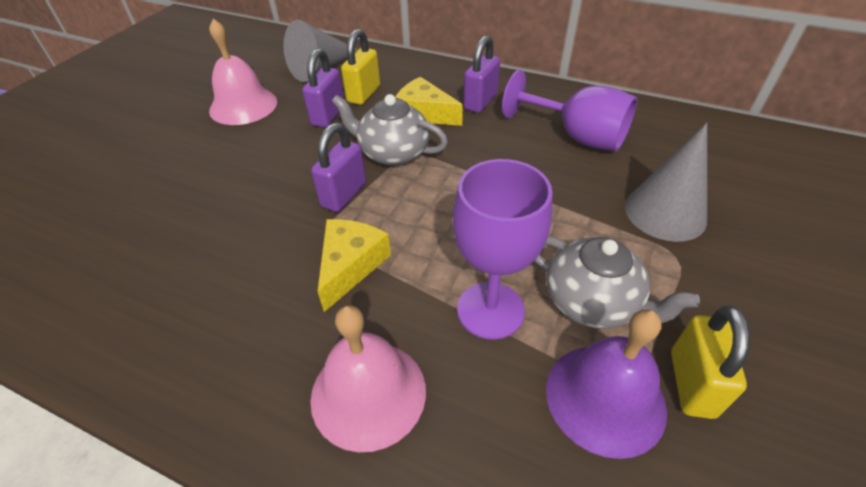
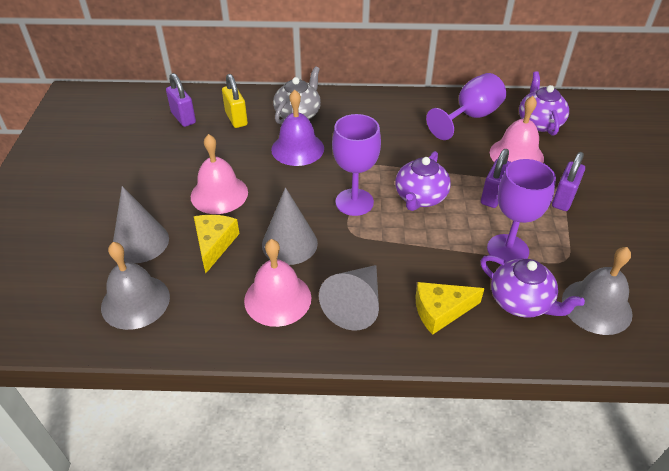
grey bell: 0 -> 2
grey cone: 2 -> 3
grey teapot: 2 -> 1
pink bell: 2 -> 3
purple goblet: 2 -> 3
purple teapot: 0 -> 3
yellow padlock: 2 -> 1

